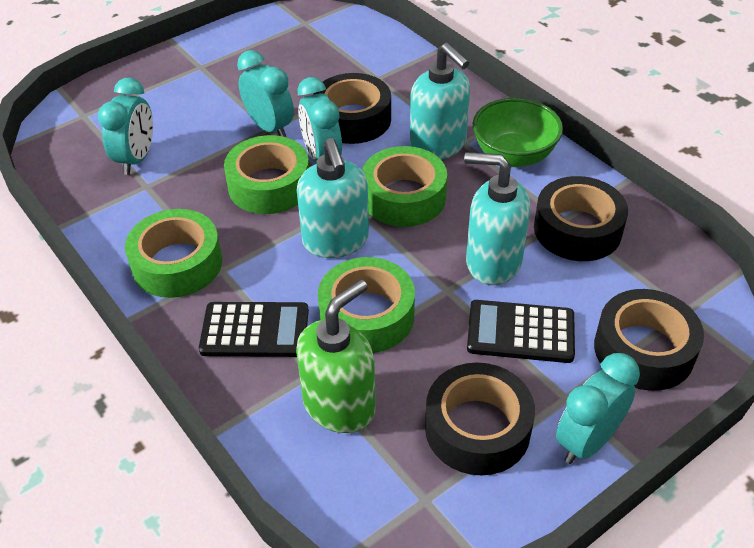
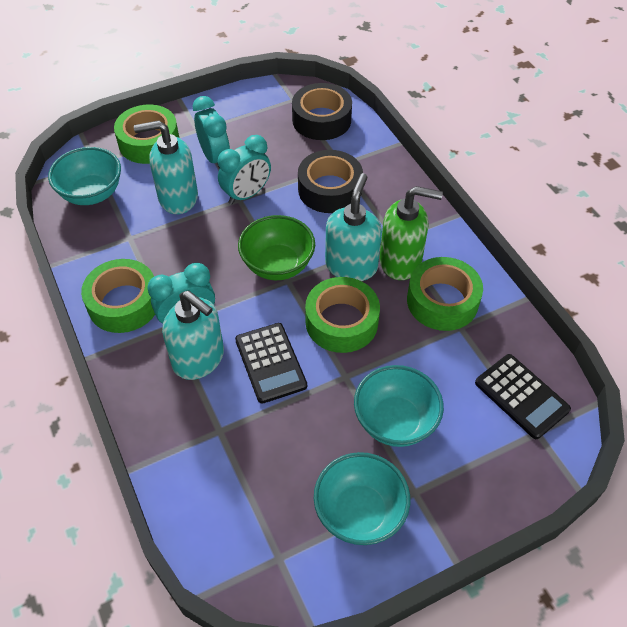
black tape: 4 -> 2
turquoise bowl: 0 -> 3
turquoise clock: 4 -> 3

